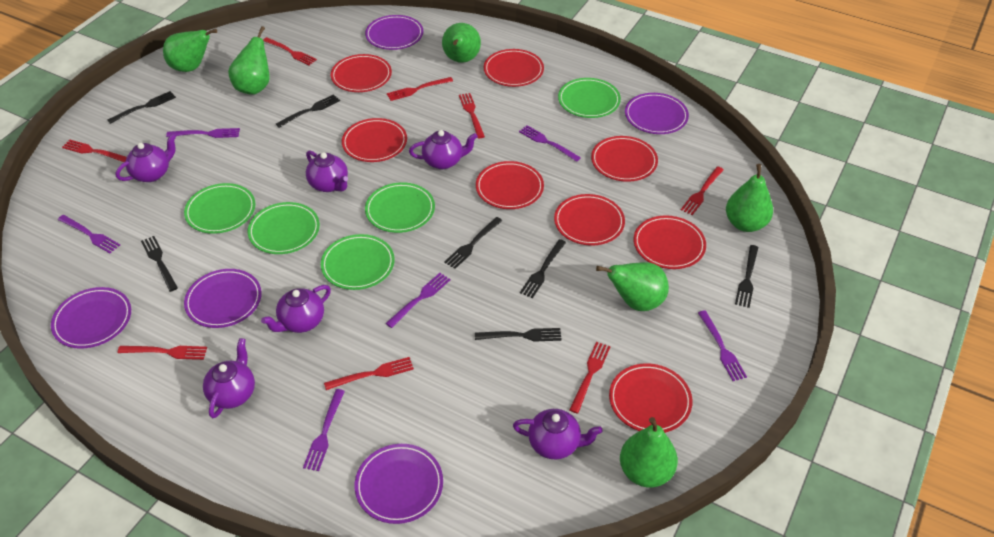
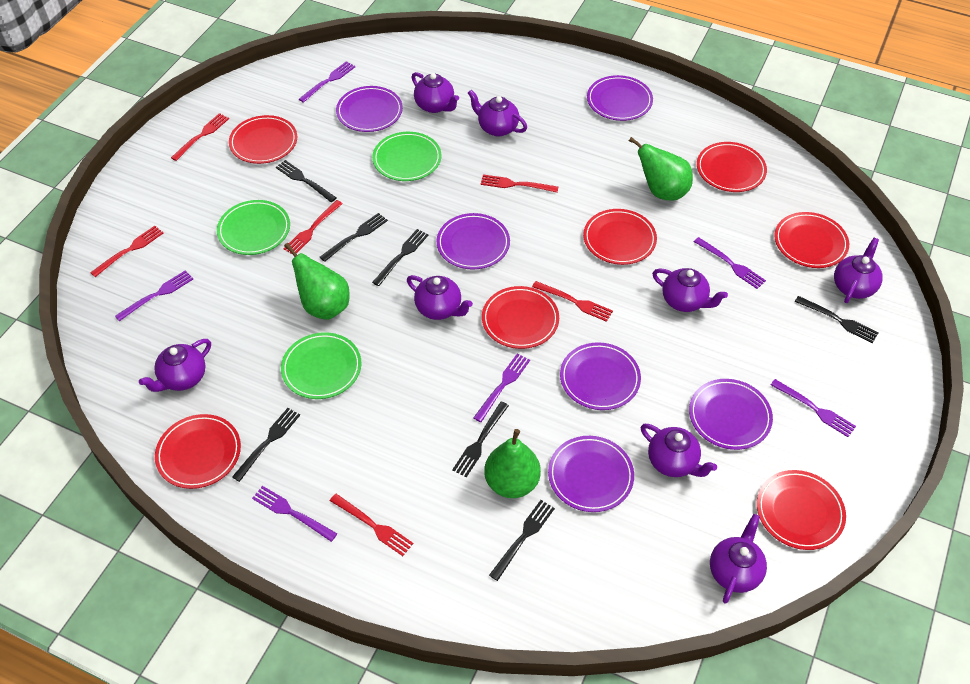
green pear: 6 -> 3
green plate: 5 -> 3
purple plate: 5 -> 6
purple teapot: 6 -> 8
red fork: 8 -> 6
red plate: 8 -> 7

